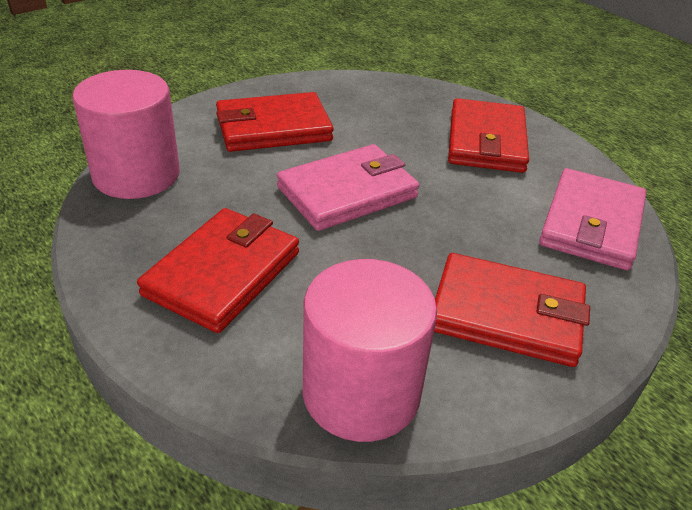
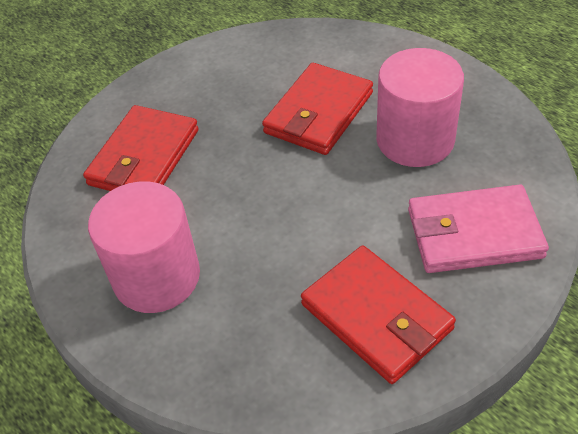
pink wallet: 2 -> 1
red wallet: 4 -> 3

